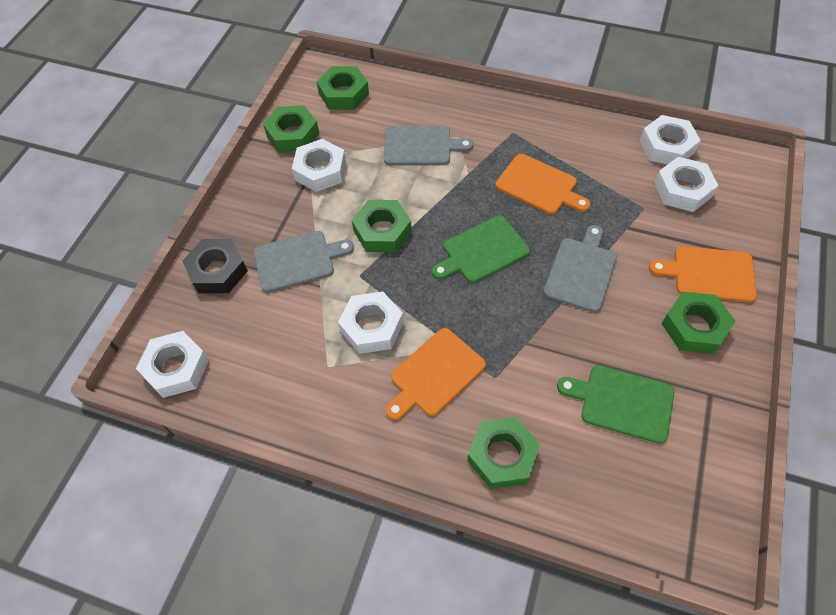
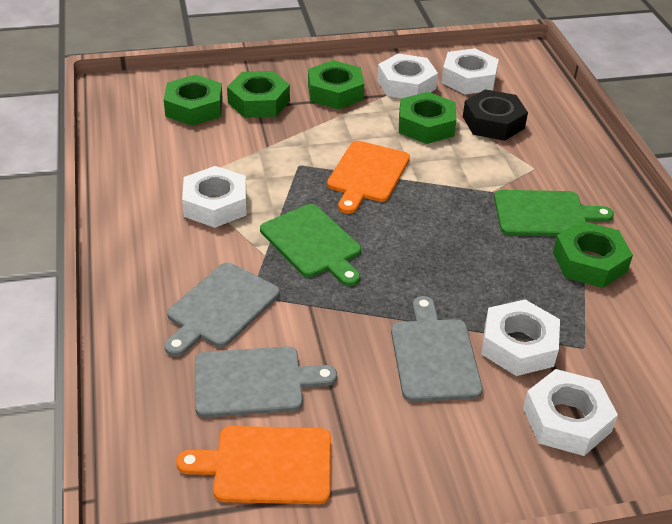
orange cutting board: 3 -> 2

